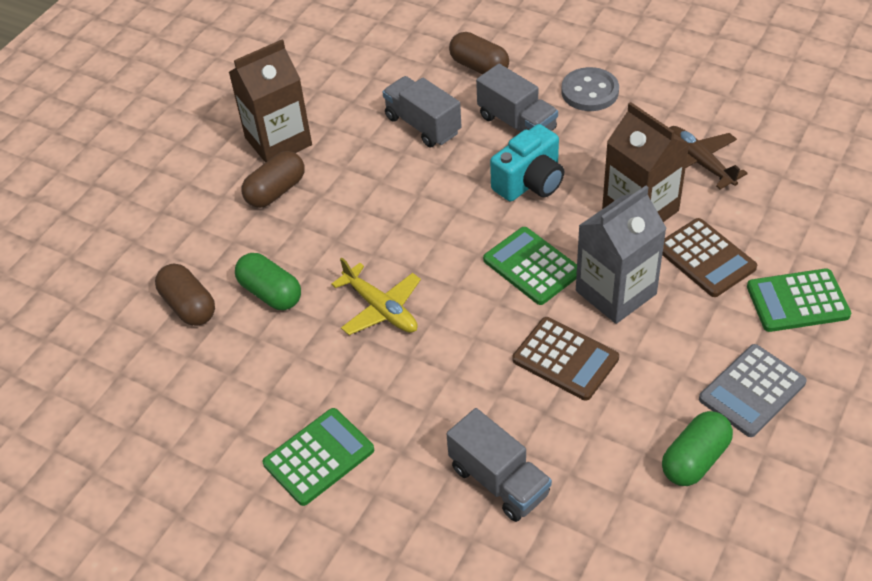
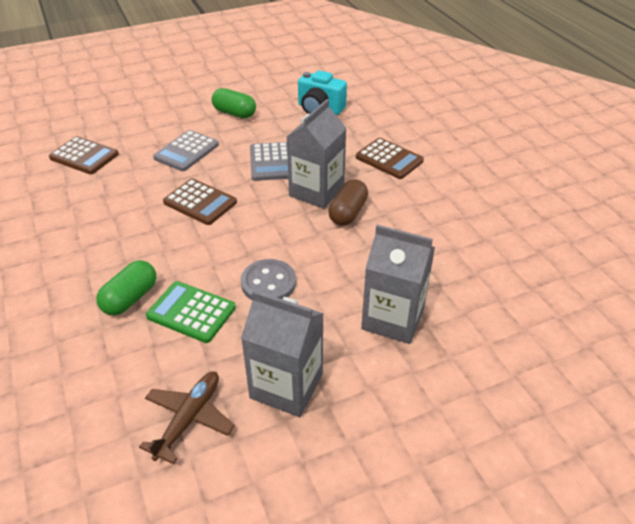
brown calculator: 2 -> 3
brown capsule: 3 -> 1
brown carton: 2 -> 0
green calculator: 3 -> 1
grey calculator: 1 -> 2
grey carton: 1 -> 3
grey truck: 3 -> 0
yellow plane: 1 -> 0

